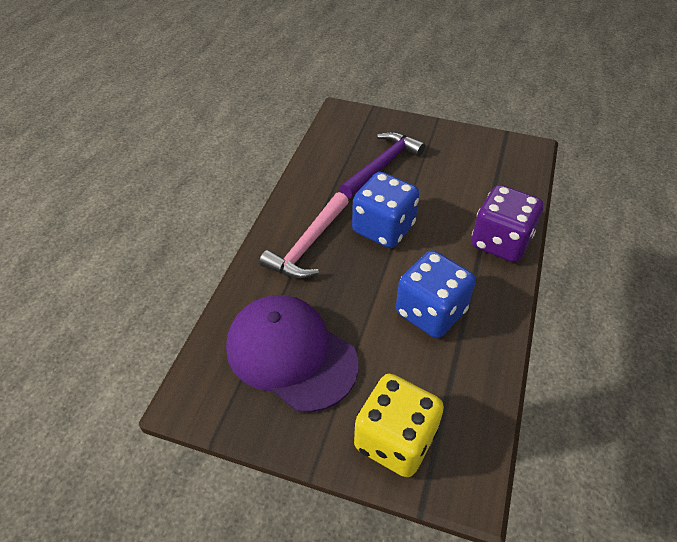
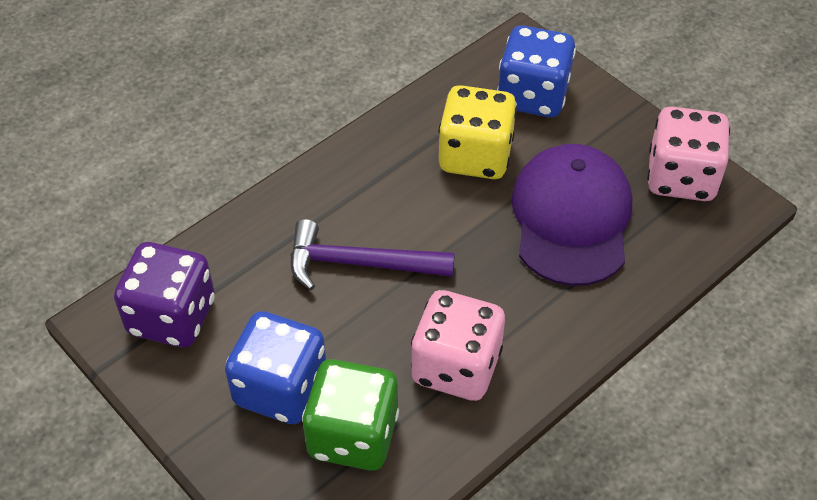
green dice: 0 -> 1
pink dice: 0 -> 2
pink hammer: 1 -> 0

